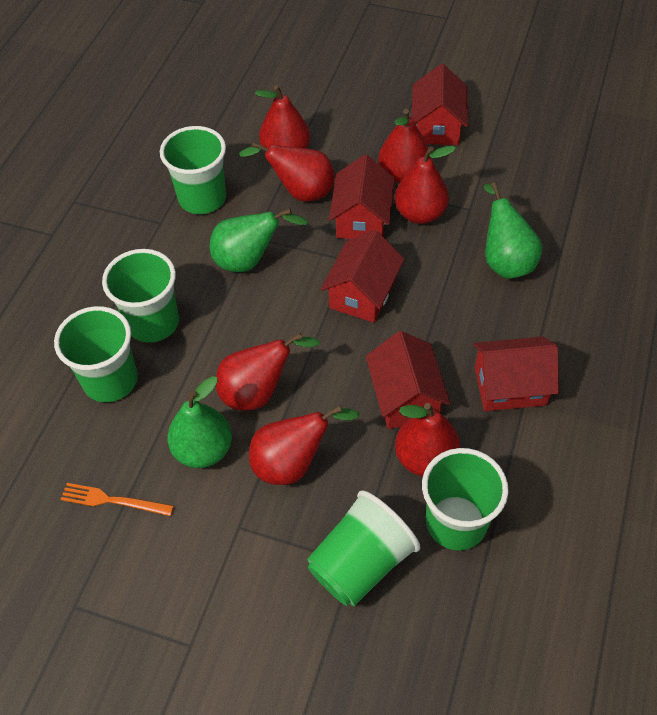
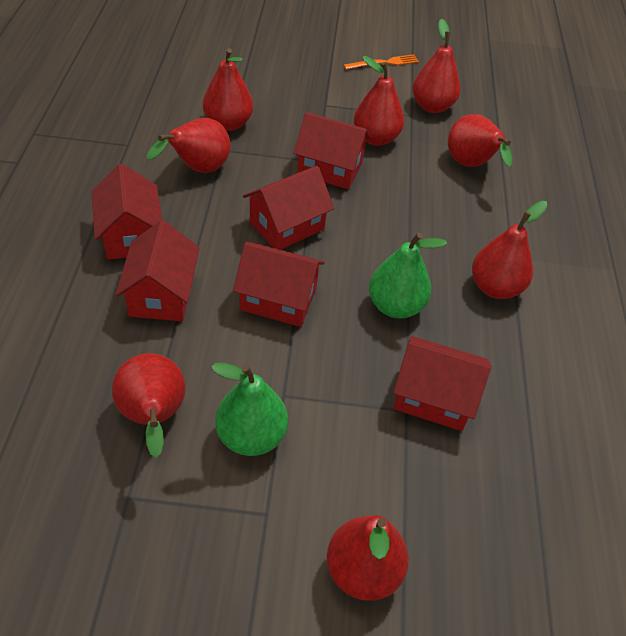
green cup: 5 -> 0
green pear: 3 -> 2
red house: 5 -> 6
red pear: 7 -> 8

